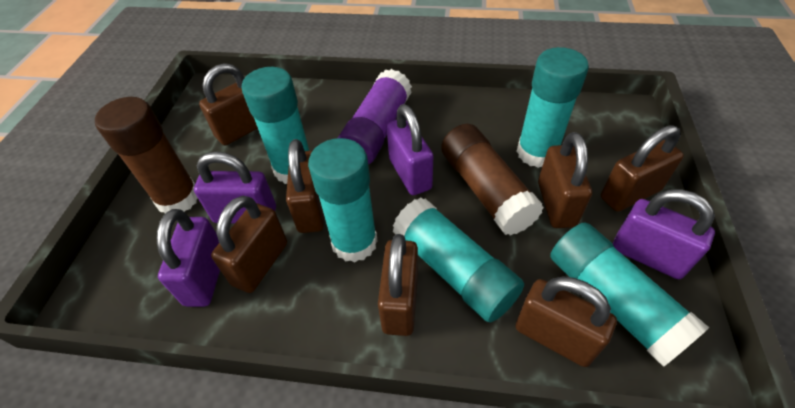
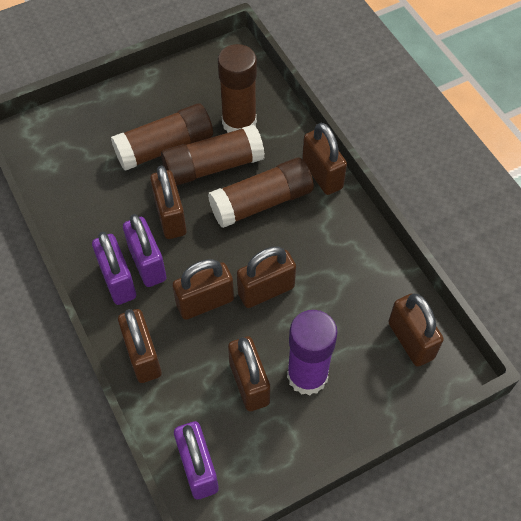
brown glue stick: 2 -> 4
purple padlock: 4 -> 3
turquoise glue stick: 5 -> 0

